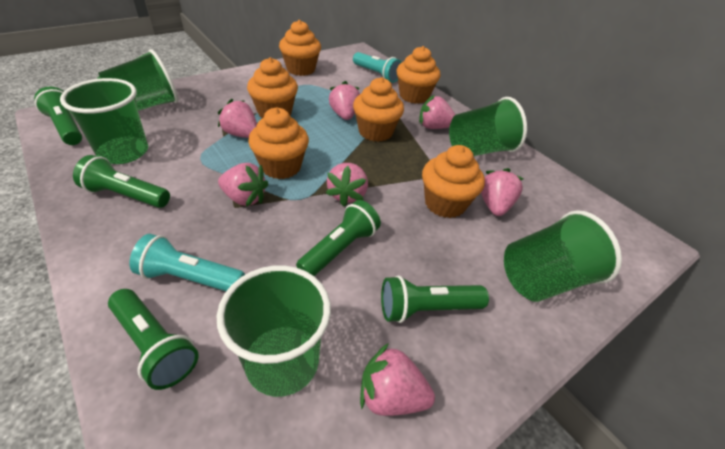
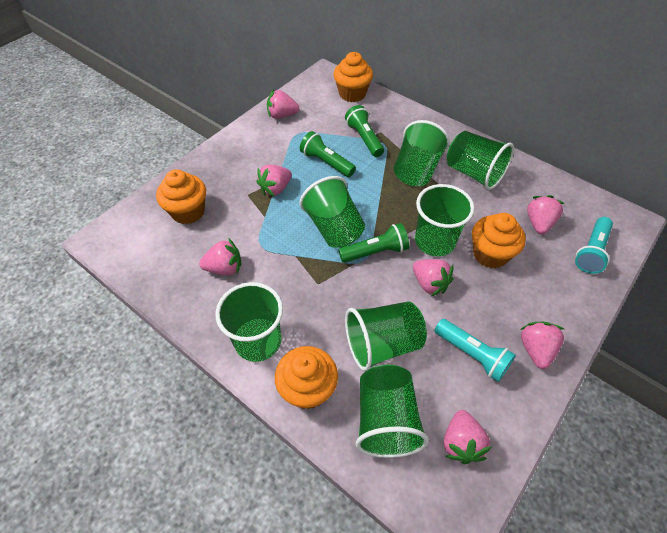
green cup: 5 -> 7
green flashlight: 5 -> 3
orange cupcake: 6 -> 4

